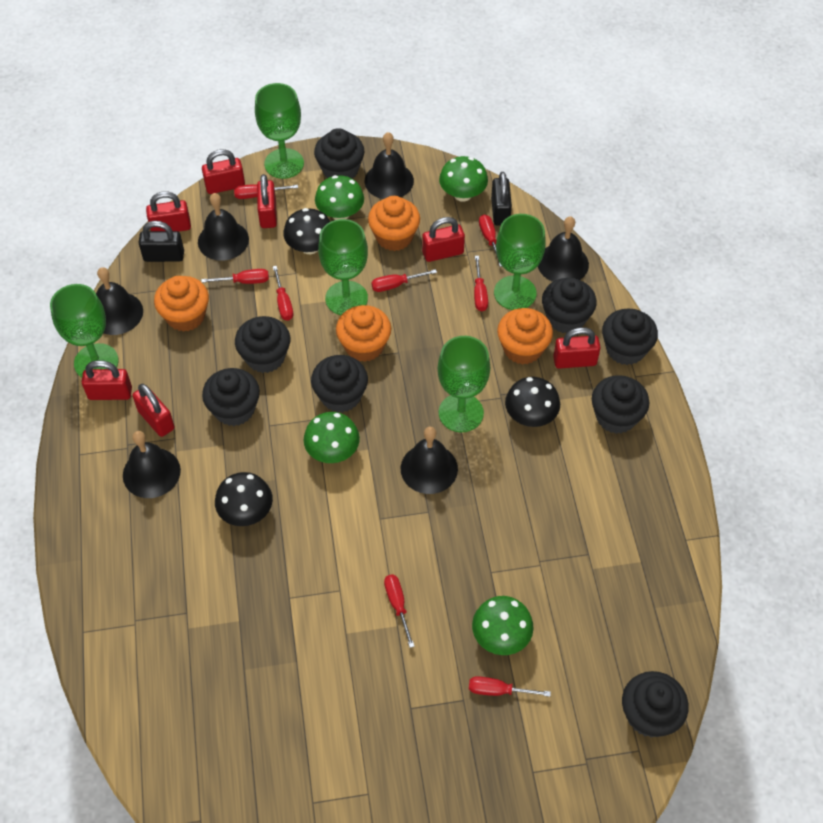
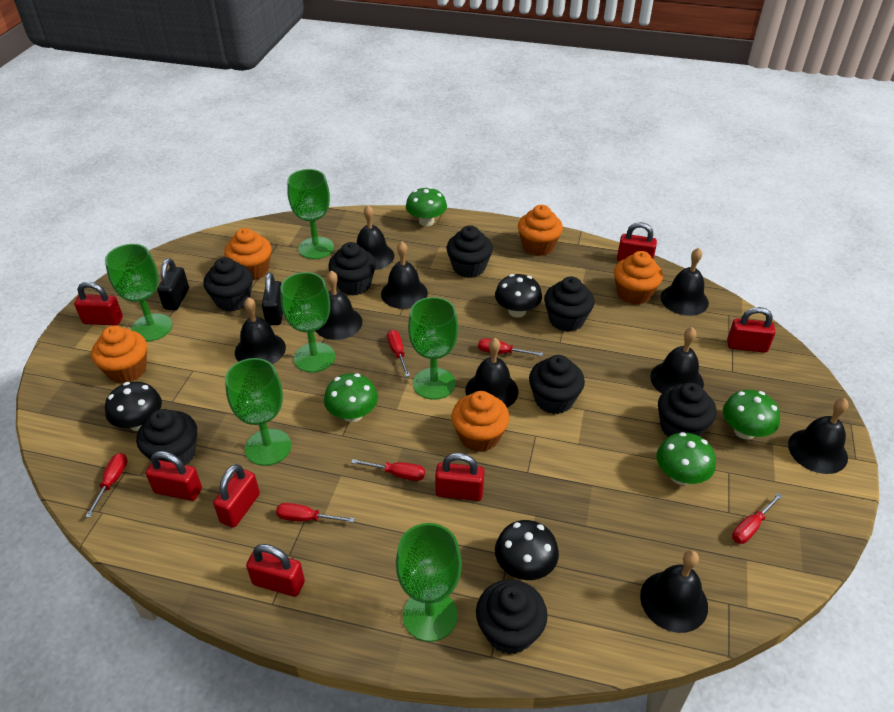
black bell: 6 -> 9
green goblet: 5 -> 6
orange cupcake: 4 -> 5
red screwdriver: 8 -> 6

